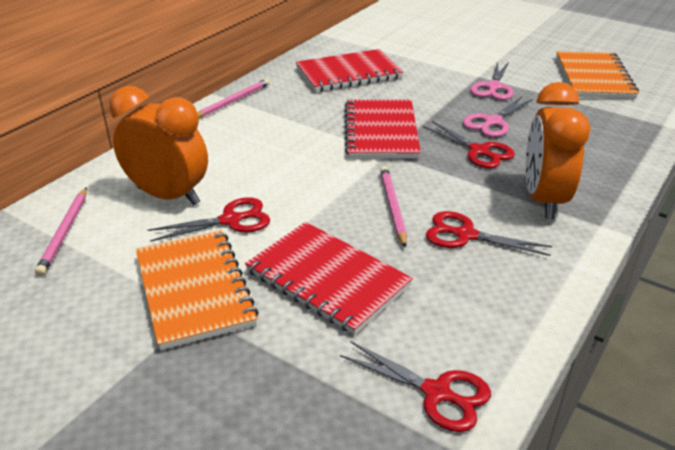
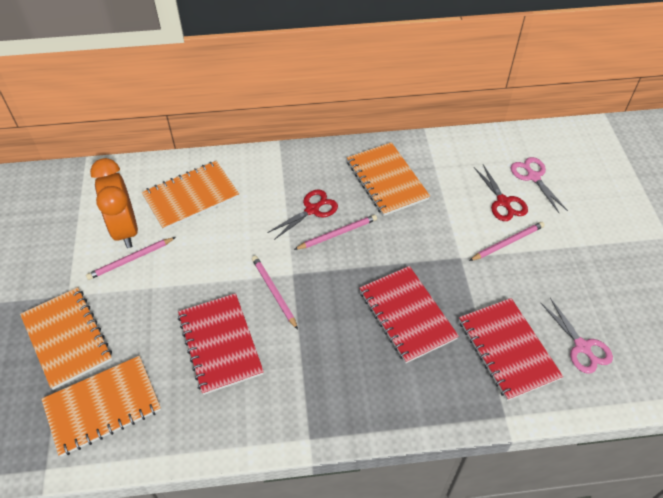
orange clock: 2 -> 1
orange notebook: 2 -> 4
pink pencil: 3 -> 4
red scissors: 4 -> 2

